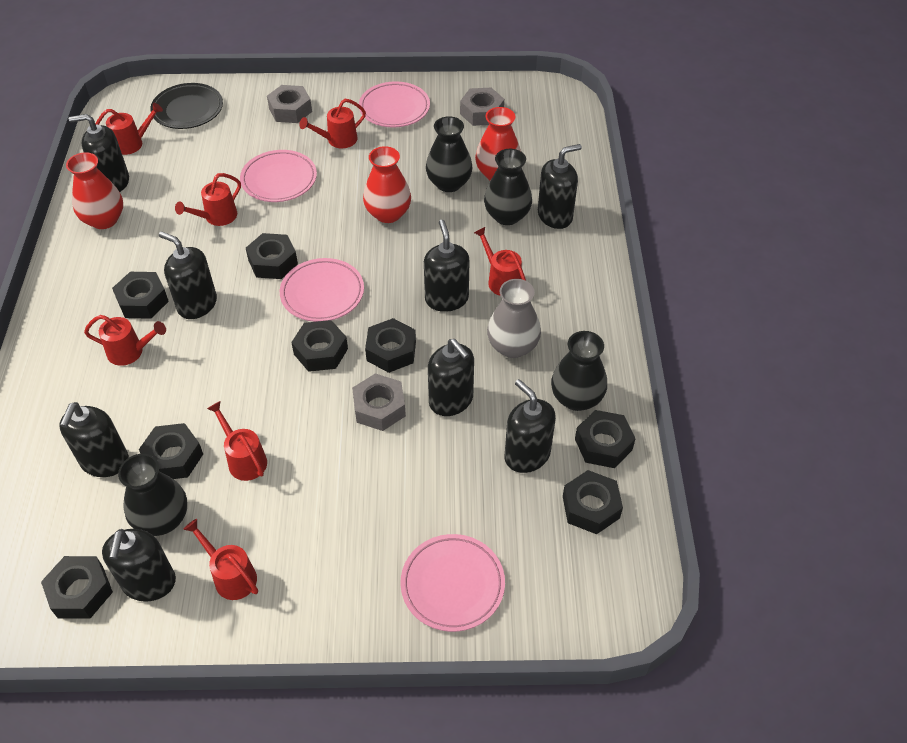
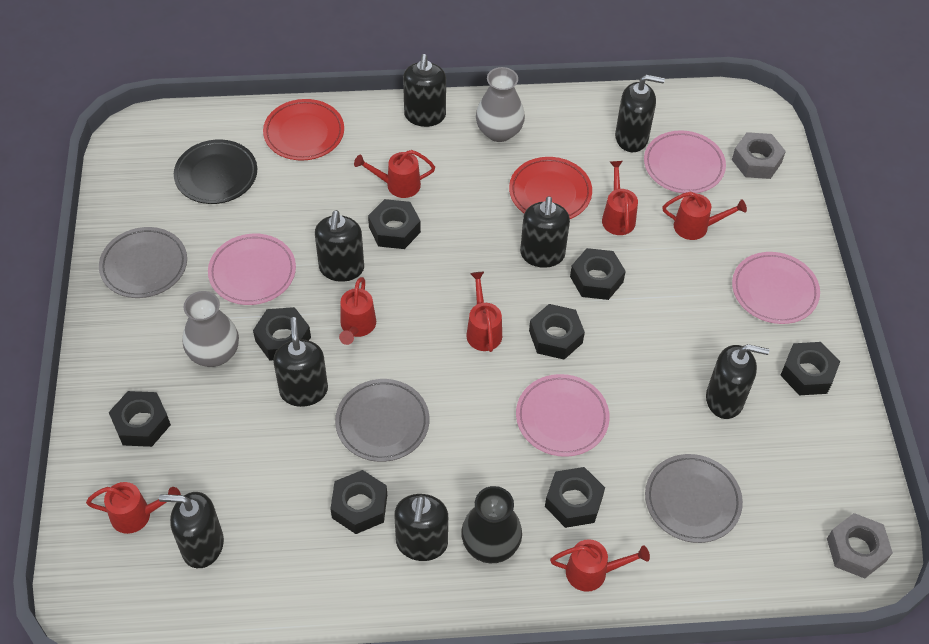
black vase: 4 -> 1
grey nut: 3 -> 2
grey plate: 0 -> 3
grey vase: 1 -> 2
red plate: 0 -> 2
red vase: 3 -> 0

